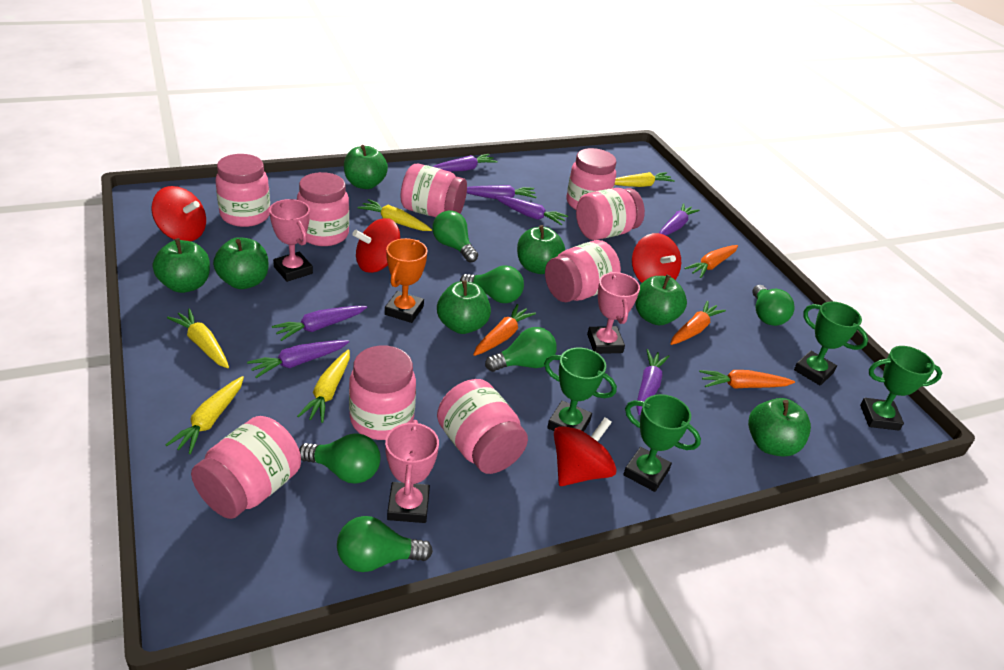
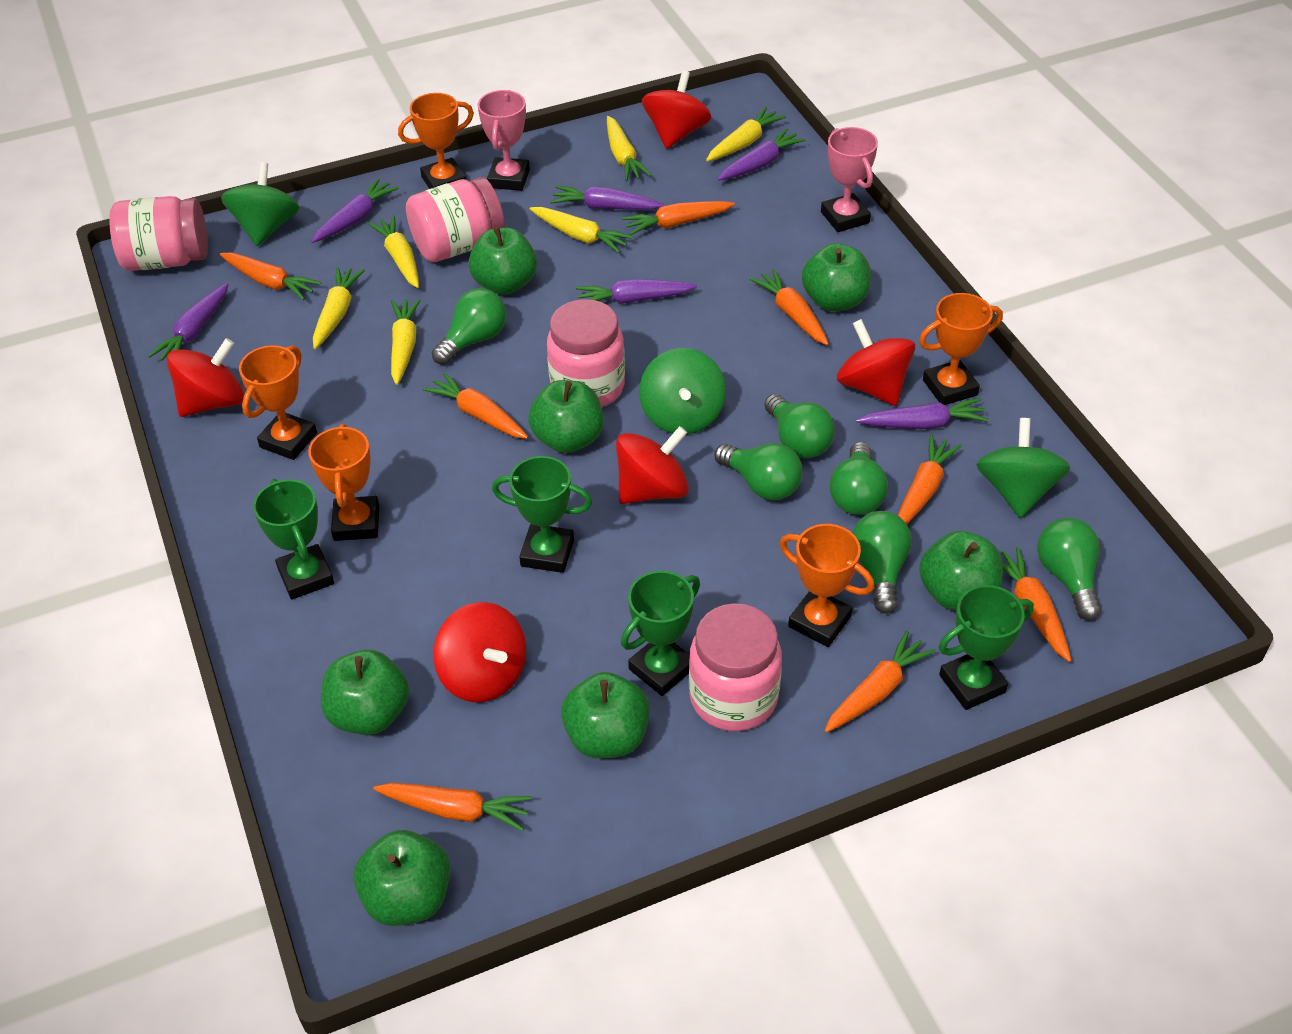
green spinning top: 0 -> 3
orange carrot: 4 -> 8
orange trophy: 1 -> 5
pink jar: 9 -> 4
pink trophy: 3 -> 2
purple carrot: 7 -> 6
red spinning top: 4 -> 5
yellow carrot: 5 -> 6

